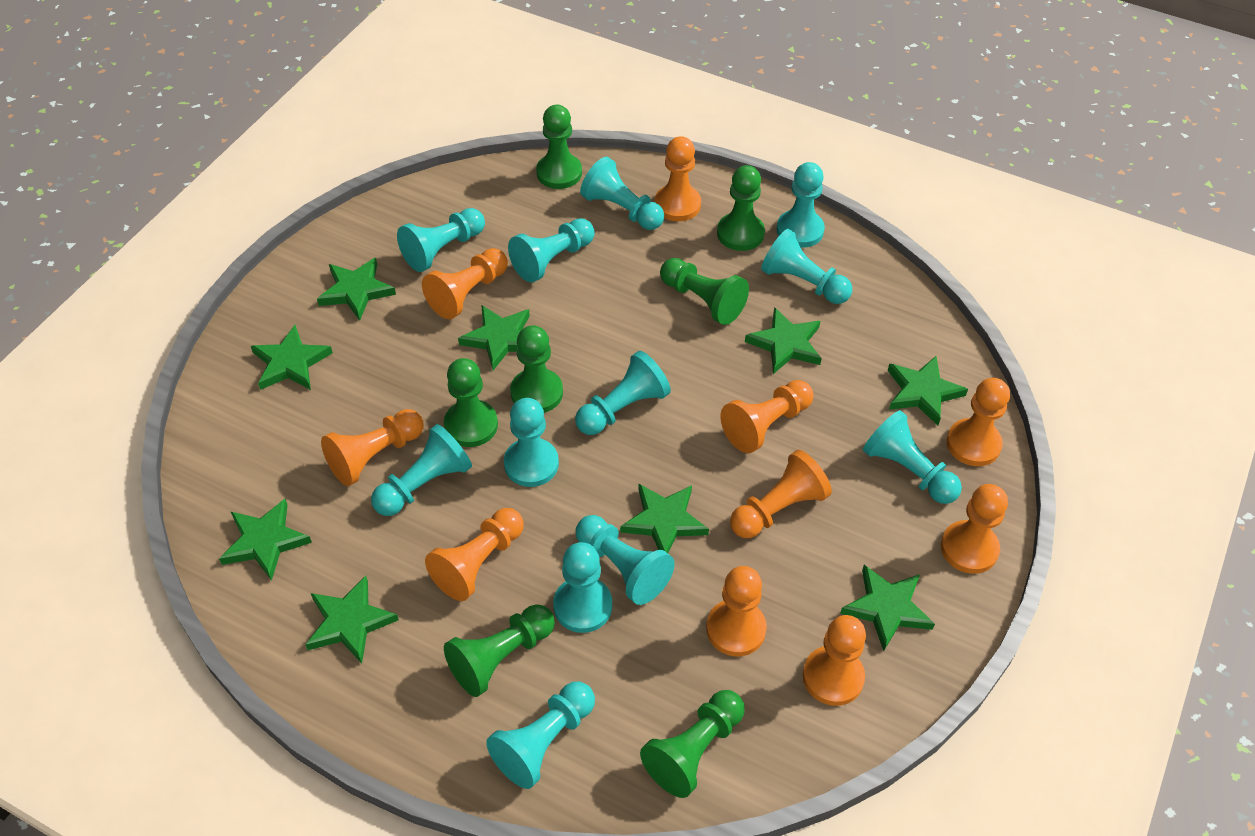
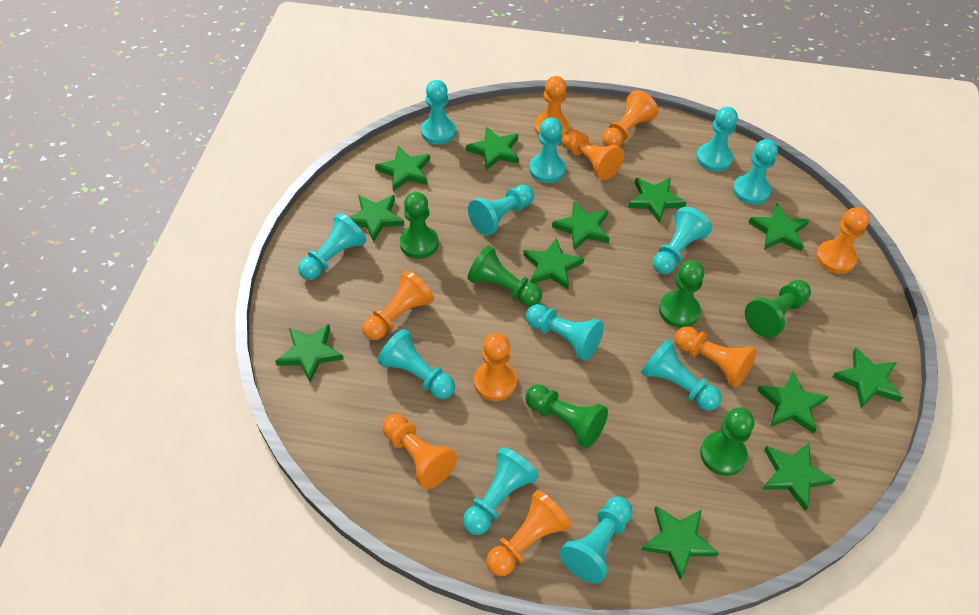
green pawn: 7 -> 6
green star: 9 -> 12
orange pawn: 10 -> 9

